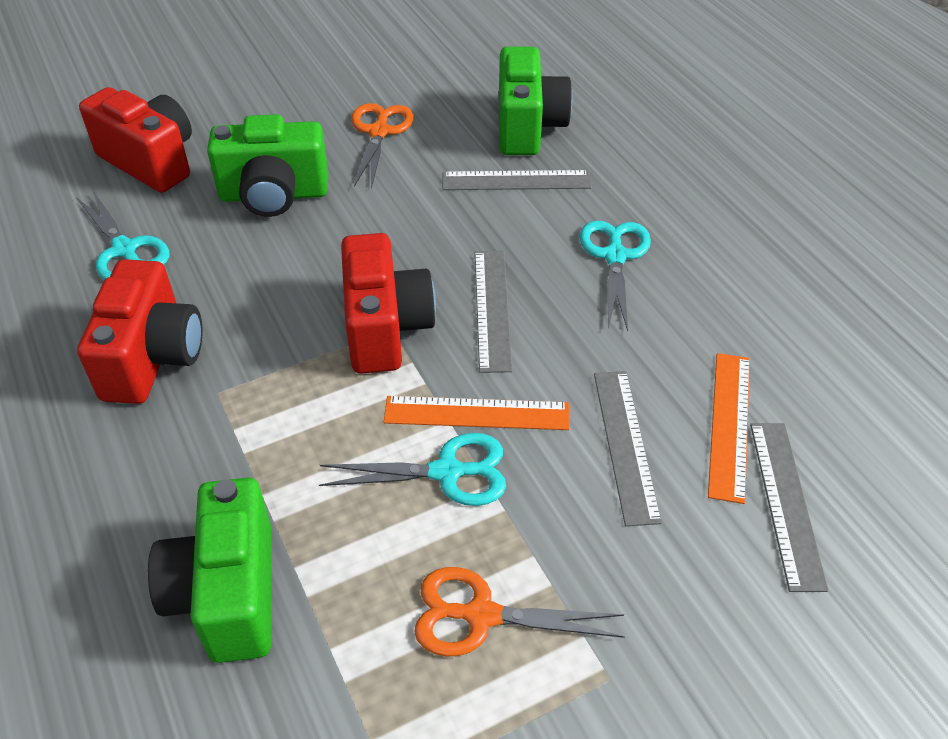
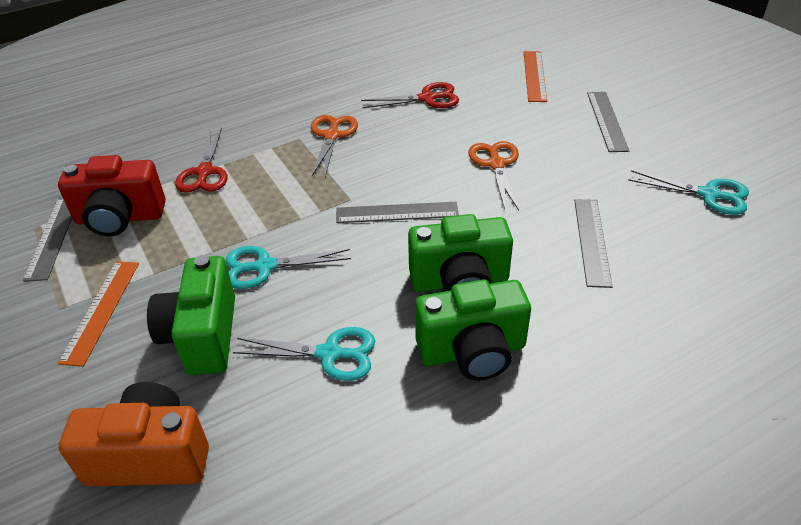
orange camera: 0 -> 1
red camera: 3 -> 1
red scissors: 0 -> 2

